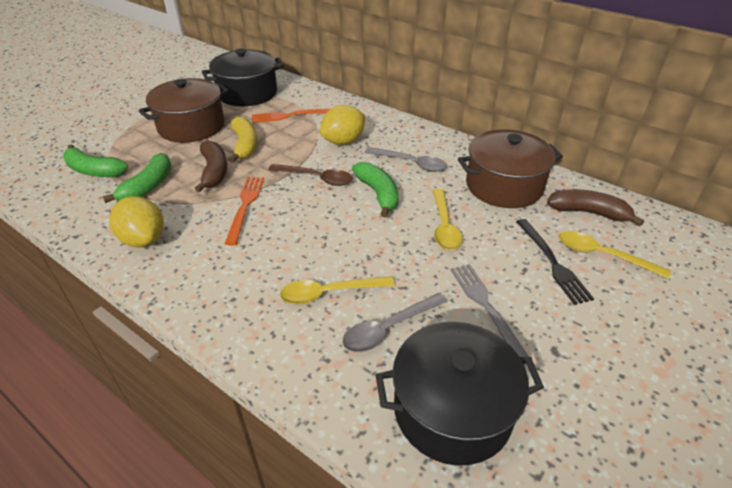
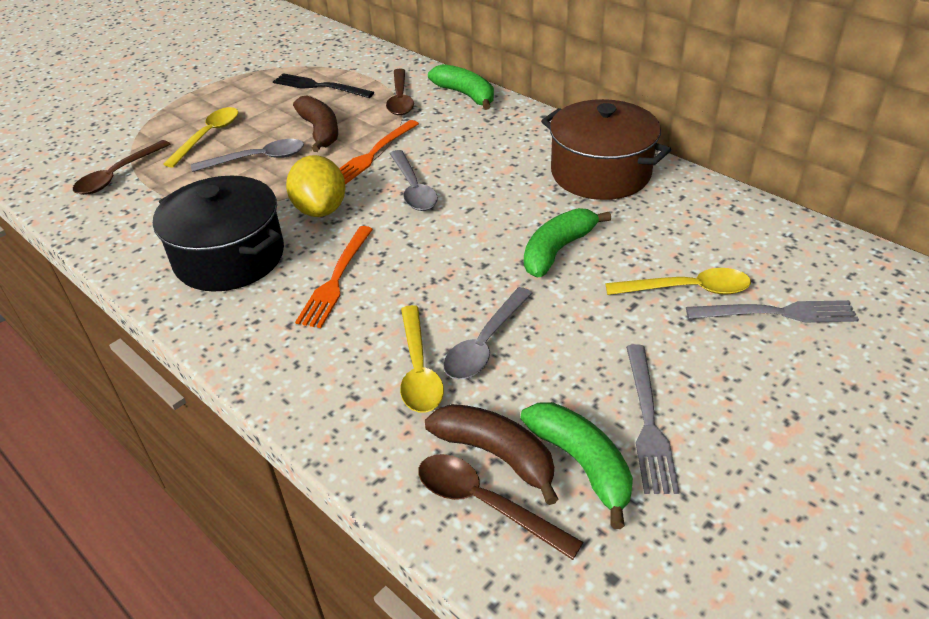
black pot: 2 -> 1
brown pot: 2 -> 1
brown spoon: 1 -> 3
grey fork: 1 -> 2
grey spoon: 2 -> 3
yellow banana: 1 -> 0
yellow lemon: 2 -> 1

